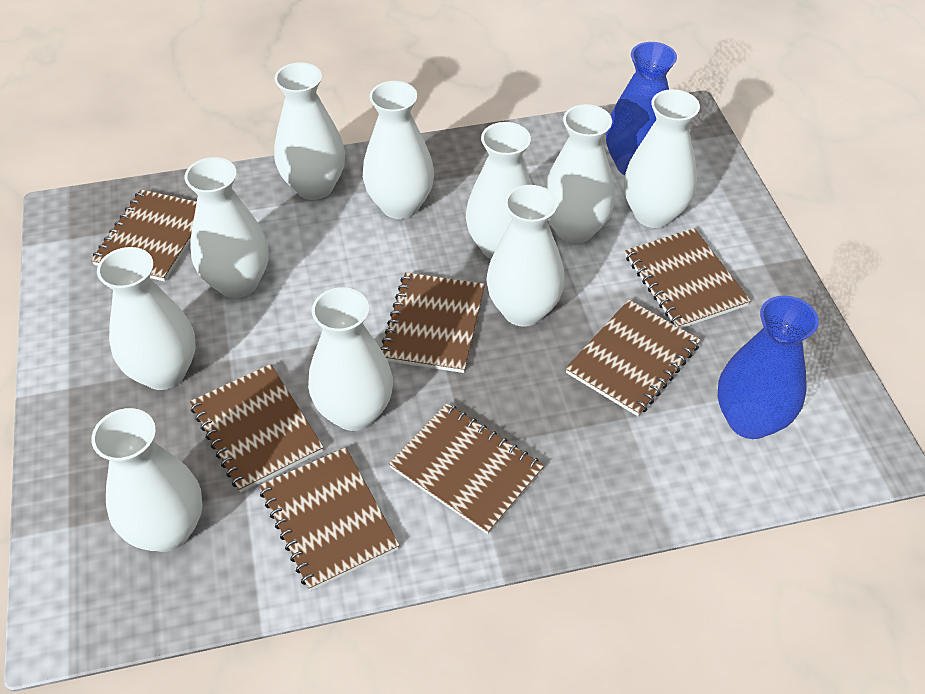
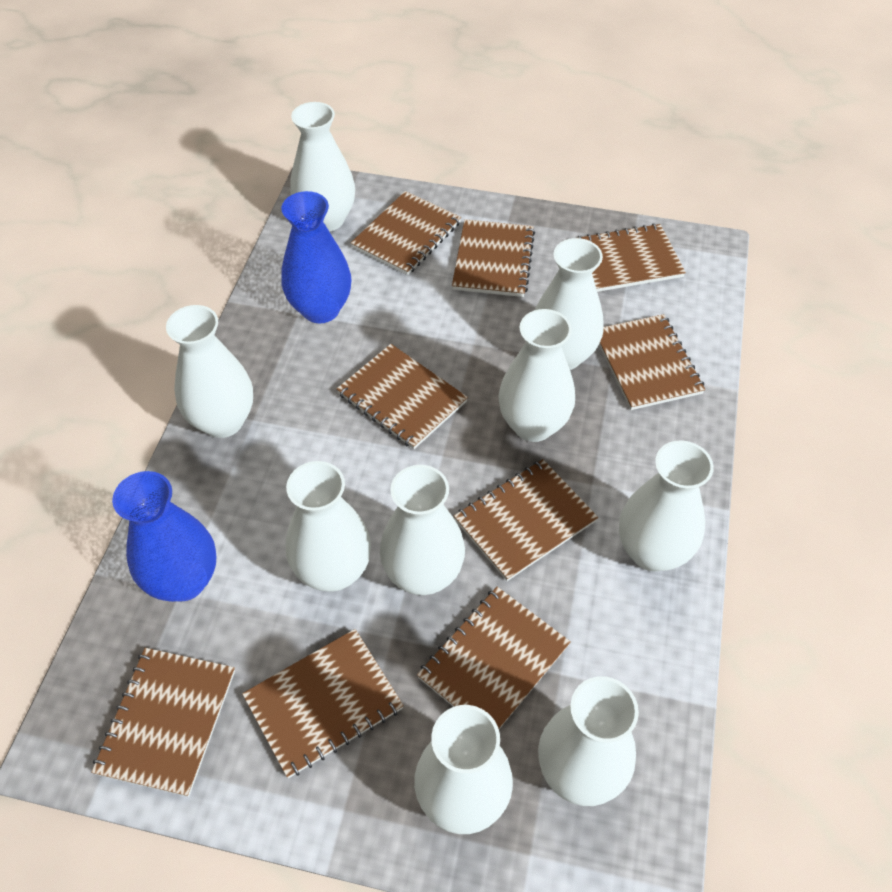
brown notebook: 7 -> 9
white vase: 10 -> 9

